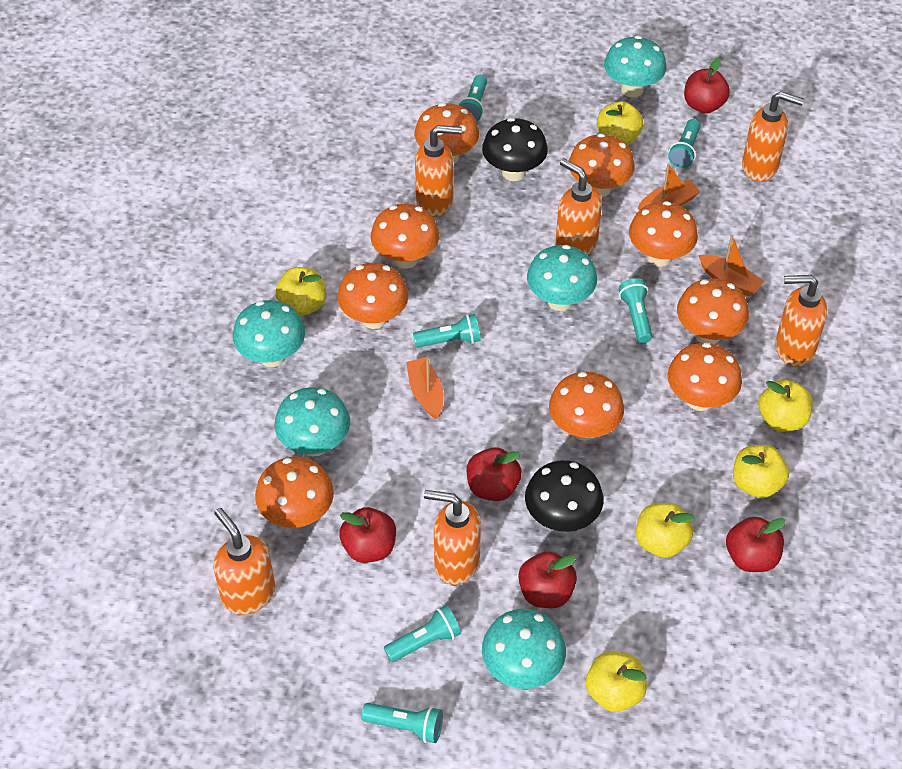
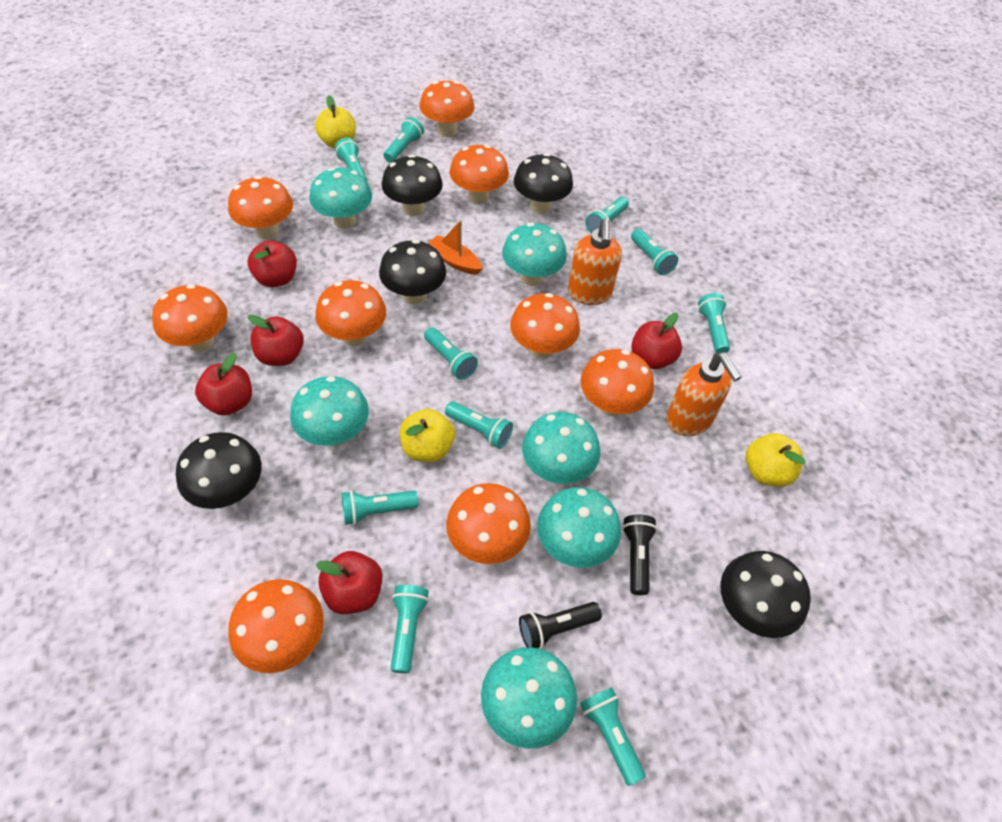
black flashlight: 0 -> 2
black mushroom: 2 -> 5
orange boat: 3 -> 1
orange soap dispenser: 6 -> 2
turquoise flashlight: 6 -> 10
turquoise mushroom: 5 -> 6
yellow apple: 6 -> 3

